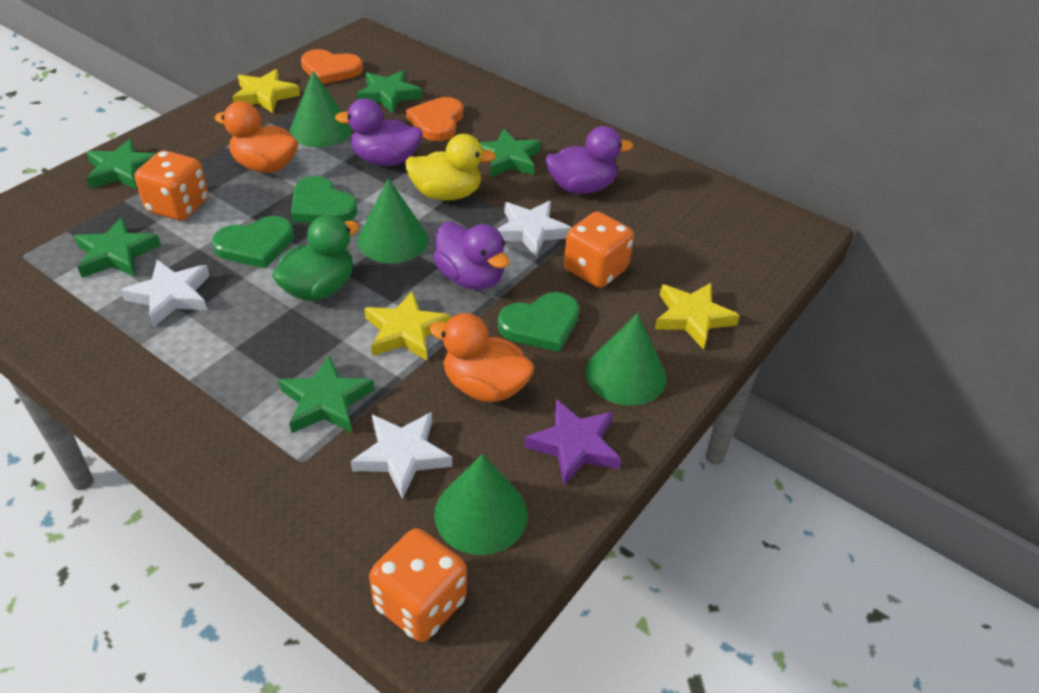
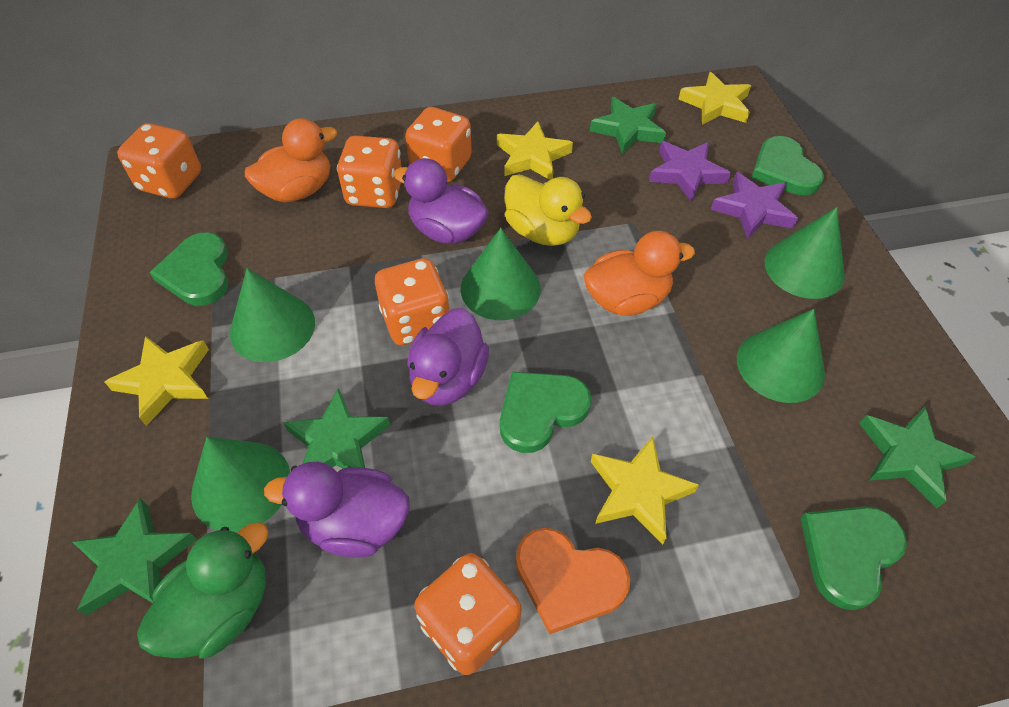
green cone: 4 -> 5
green heart: 3 -> 4
green star: 5 -> 4
orange dice: 3 -> 5
orange heart: 2 -> 1
purple star: 1 -> 2
white star: 3 -> 0
yellow star: 3 -> 4

